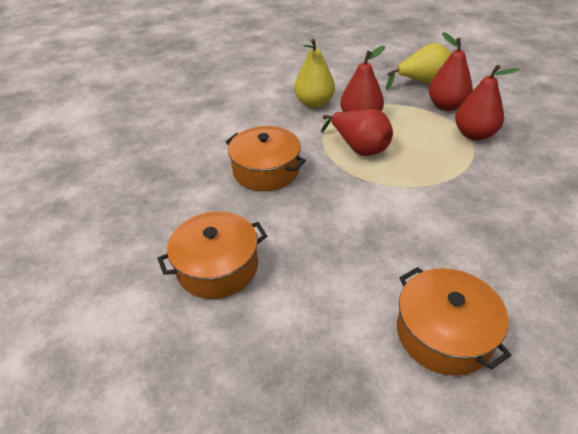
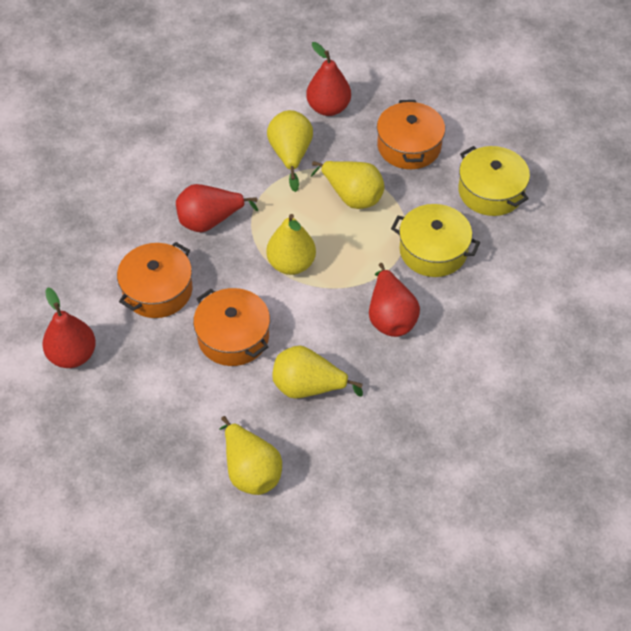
yellow pear: 2 -> 5
yellow pot: 0 -> 2

